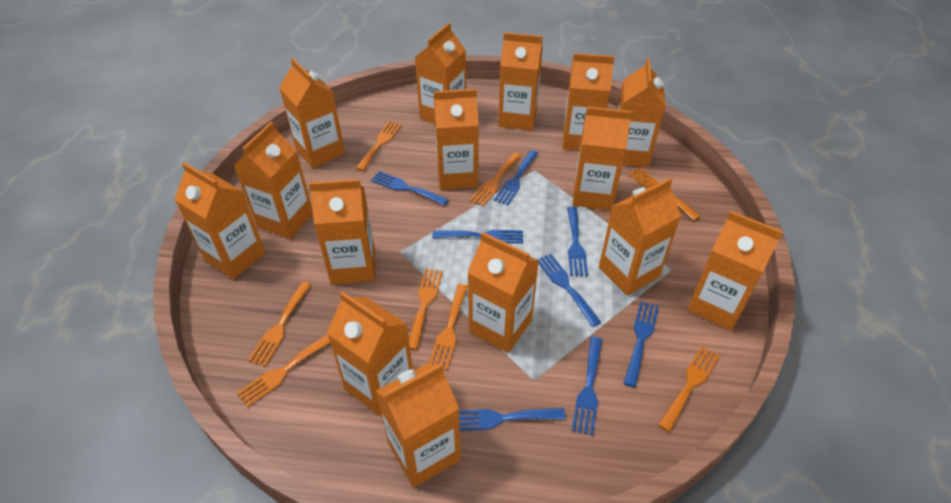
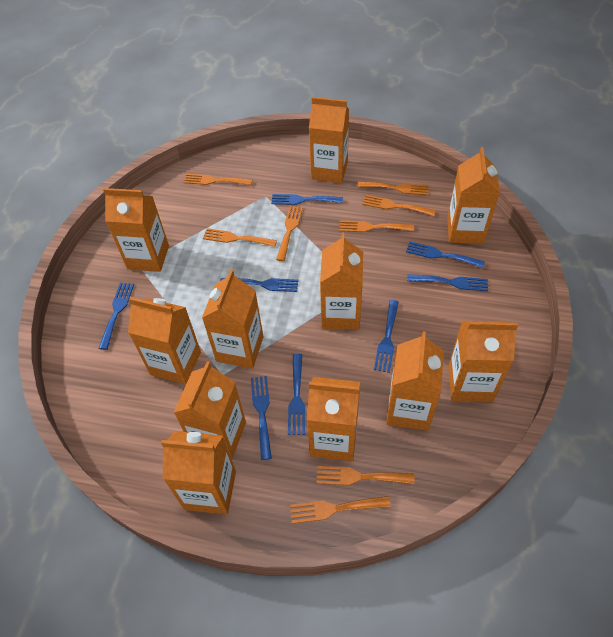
orange carton: 15 -> 11

